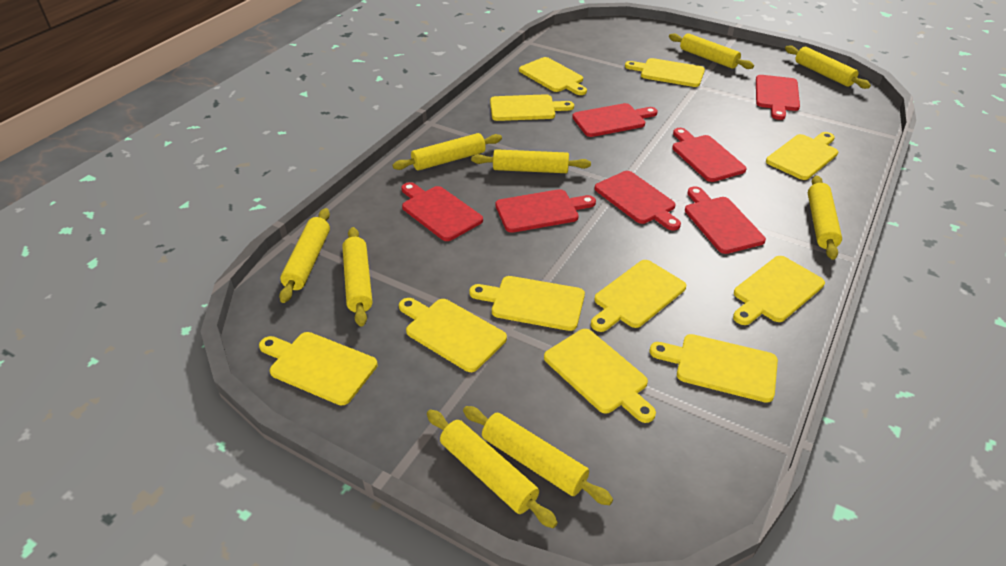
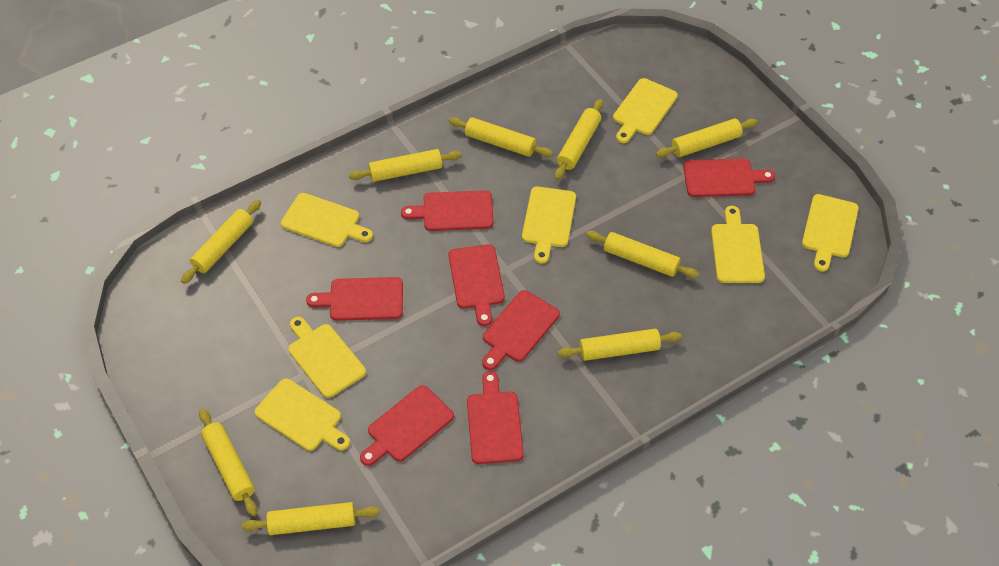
yellow cutting board: 11 -> 7

